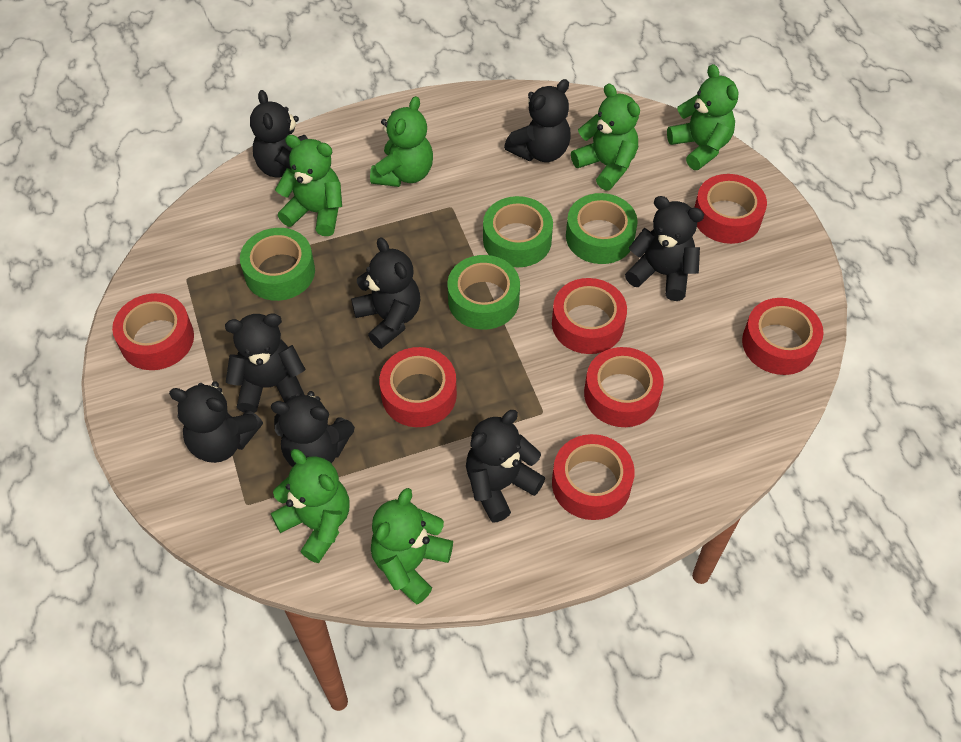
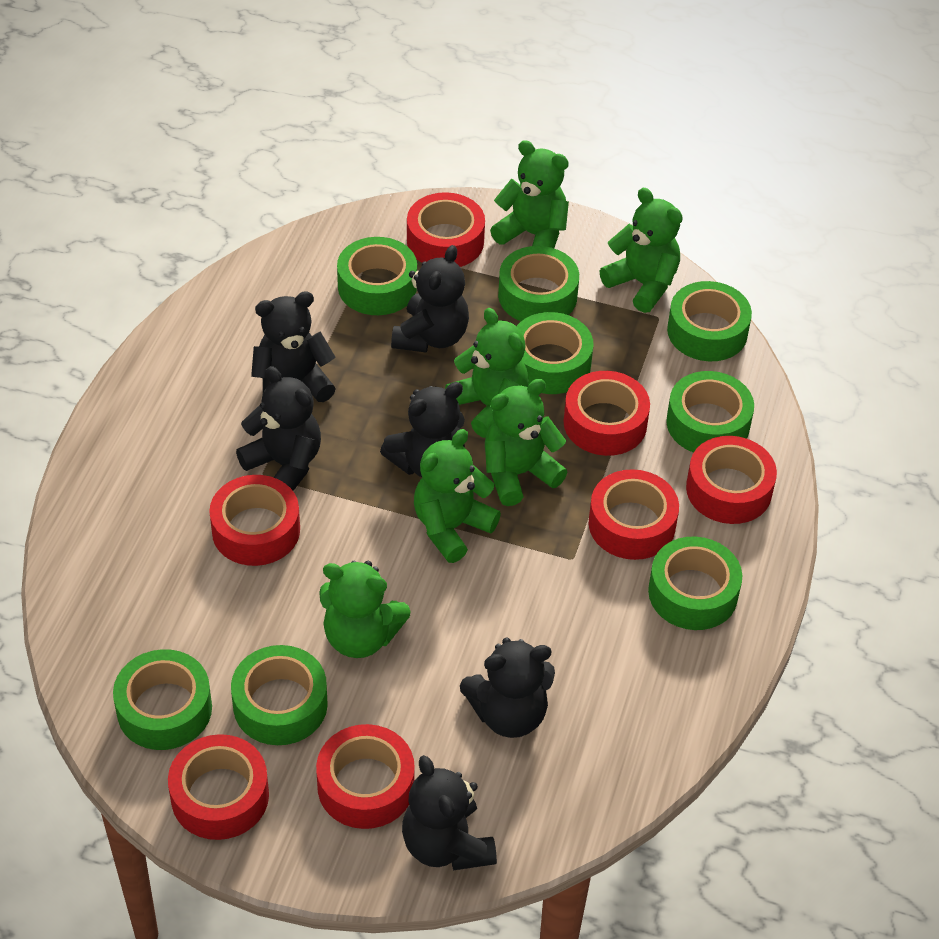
black teddy bear: 8 -> 6
green tape: 4 -> 8

